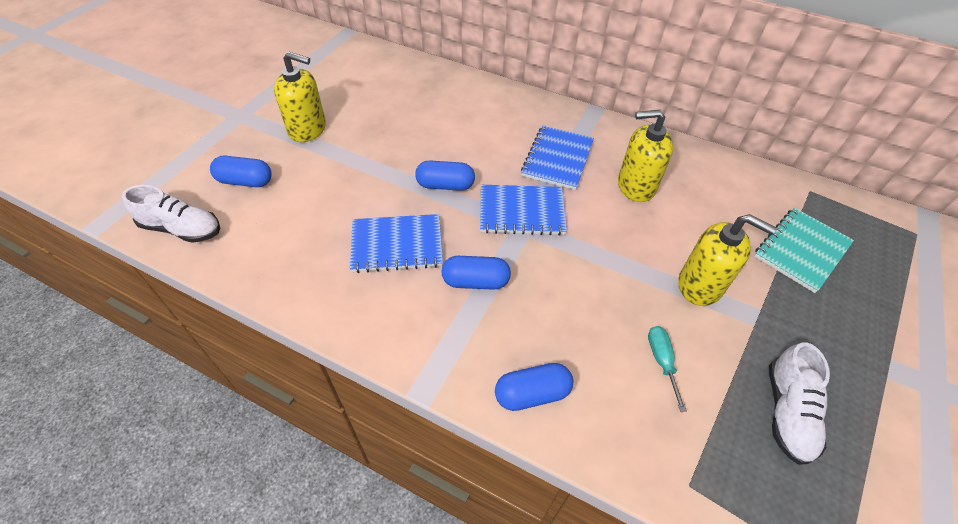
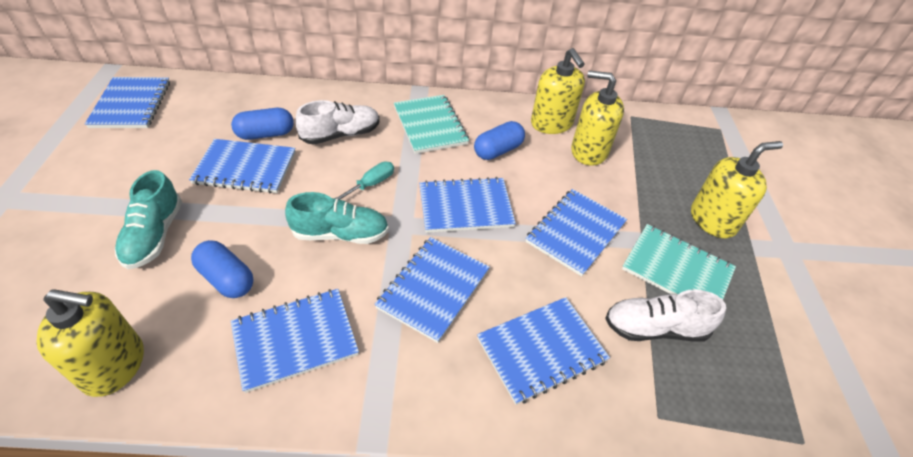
blue capsule: 4 -> 3
blue notebook: 3 -> 7
turquoise notebook: 1 -> 2
turquoise shoe: 0 -> 2
yellow soap dispenser: 3 -> 4

